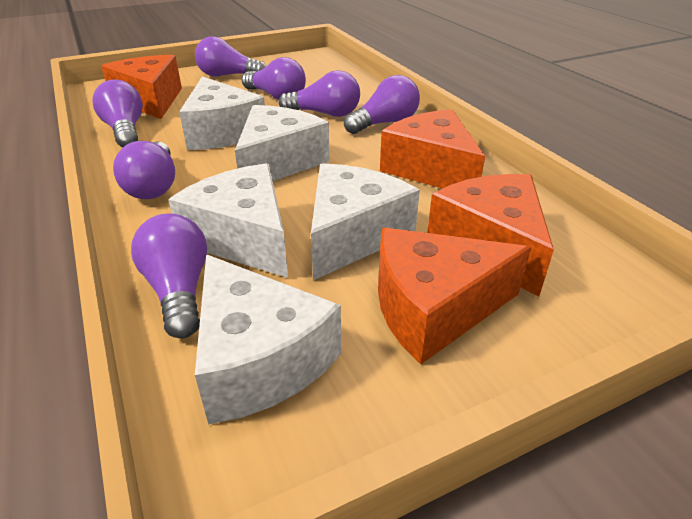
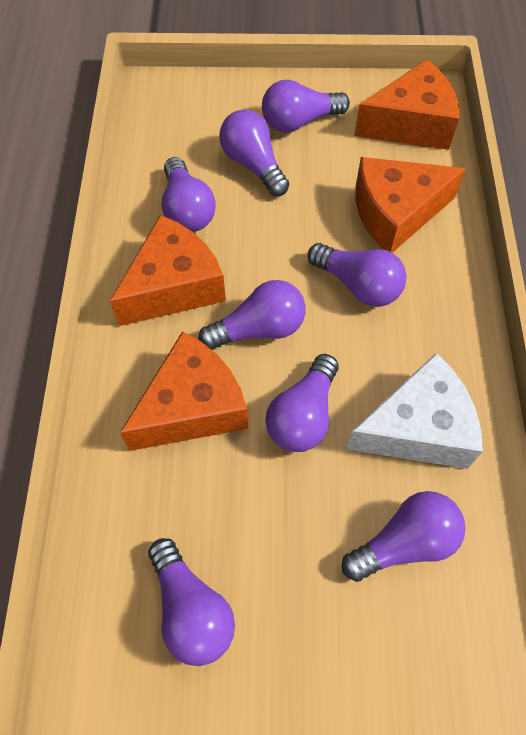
purple light bulb: 7 -> 8
white cheese: 5 -> 1

